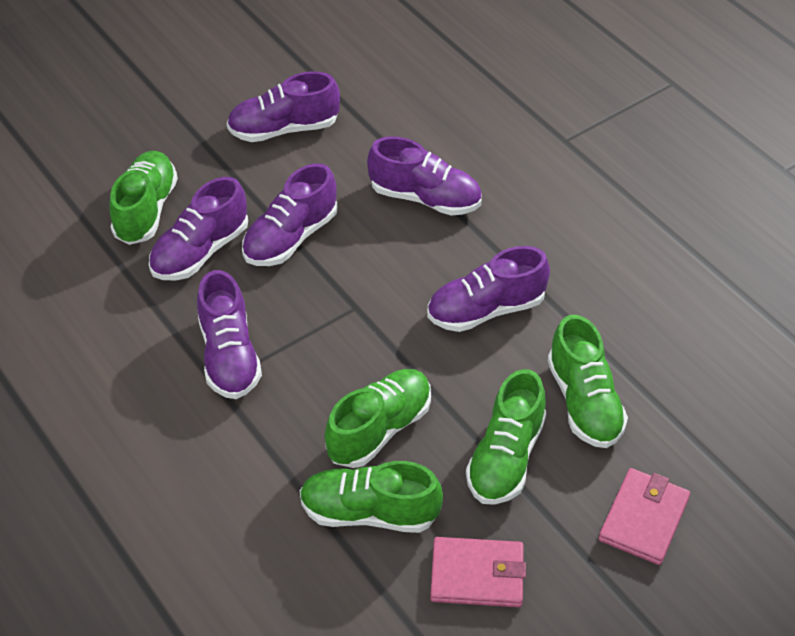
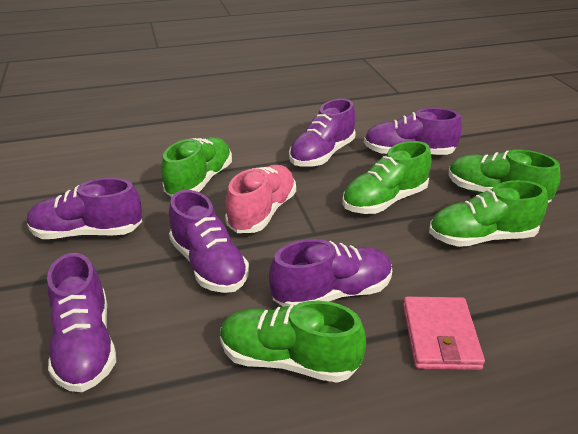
pink shoe: 0 -> 1
pink wallet: 2 -> 1

